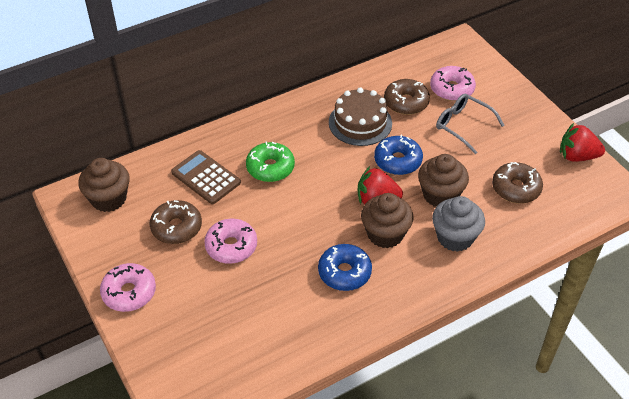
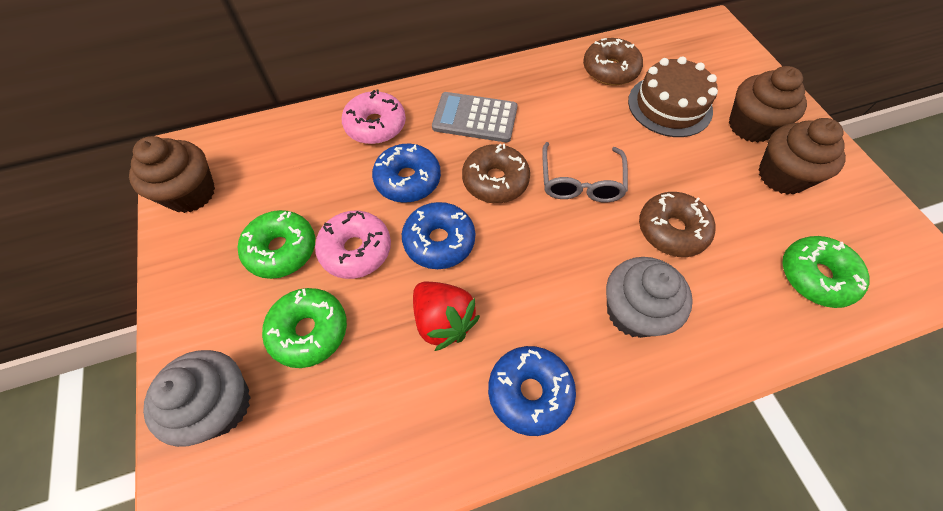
blue donut: 2 -> 3
brown calculator: 1 -> 0
green donut: 1 -> 3
grey calculator: 0 -> 1
grey cupcake: 1 -> 2
pink donut: 3 -> 2
red strawberry: 2 -> 1

